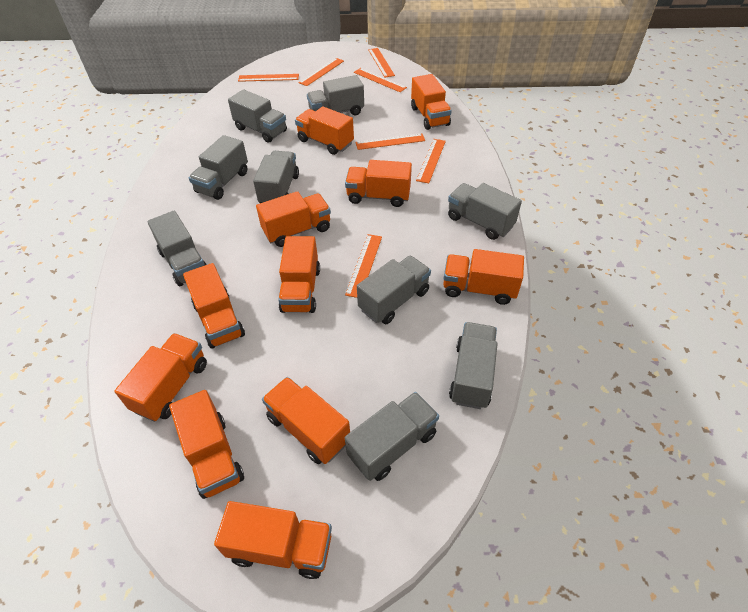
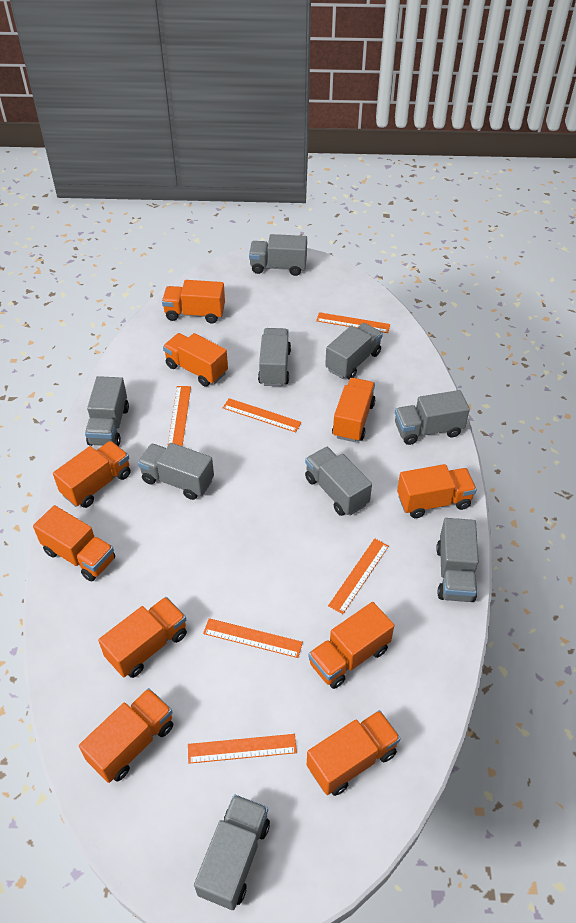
orange ruler: 7 -> 6
orange truck: 11 -> 10

